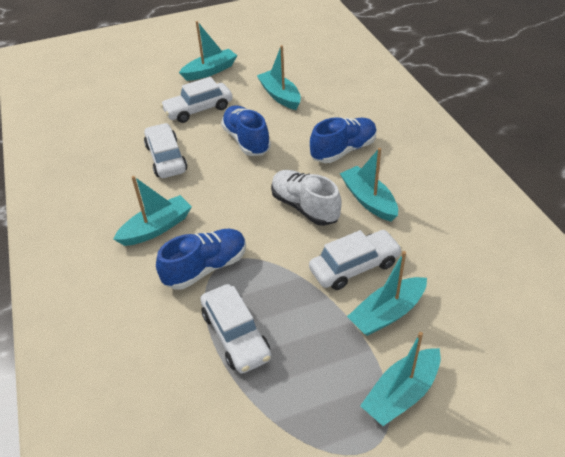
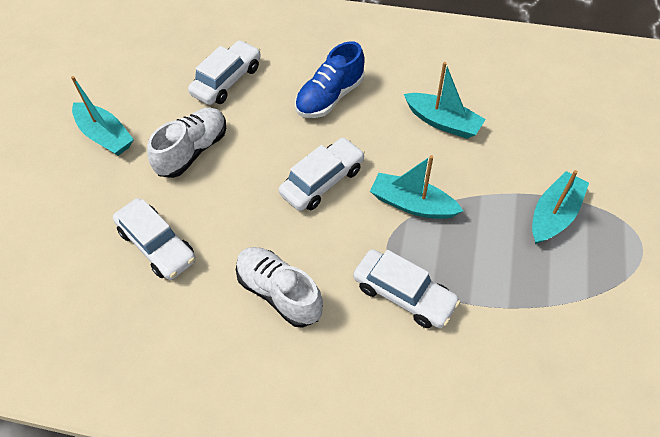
blue shoe: 3 -> 1
turquoise boat: 6 -> 4
white shoe: 1 -> 2

